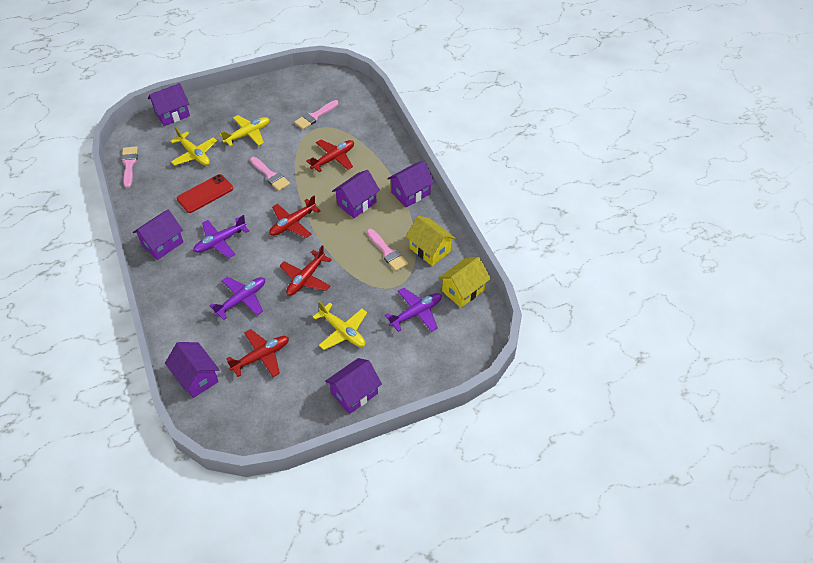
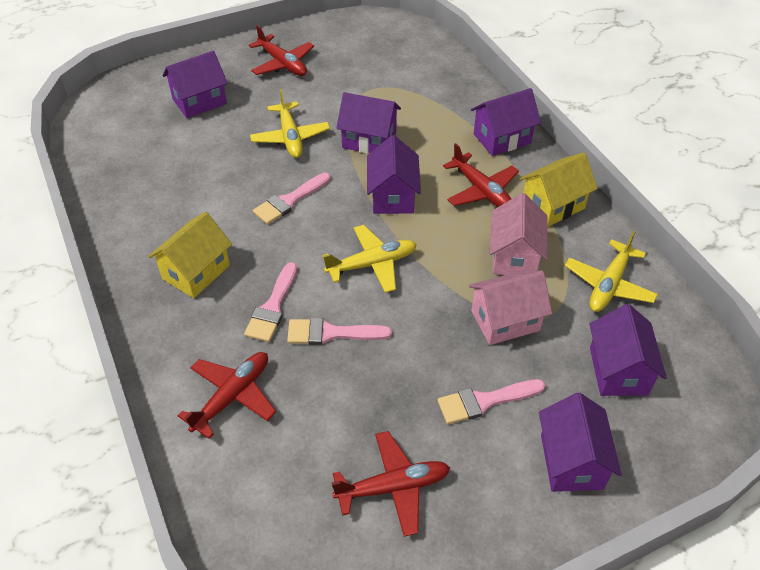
pink house: 0 -> 2
purple plane: 3 -> 0
red phone: 1 -> 0

